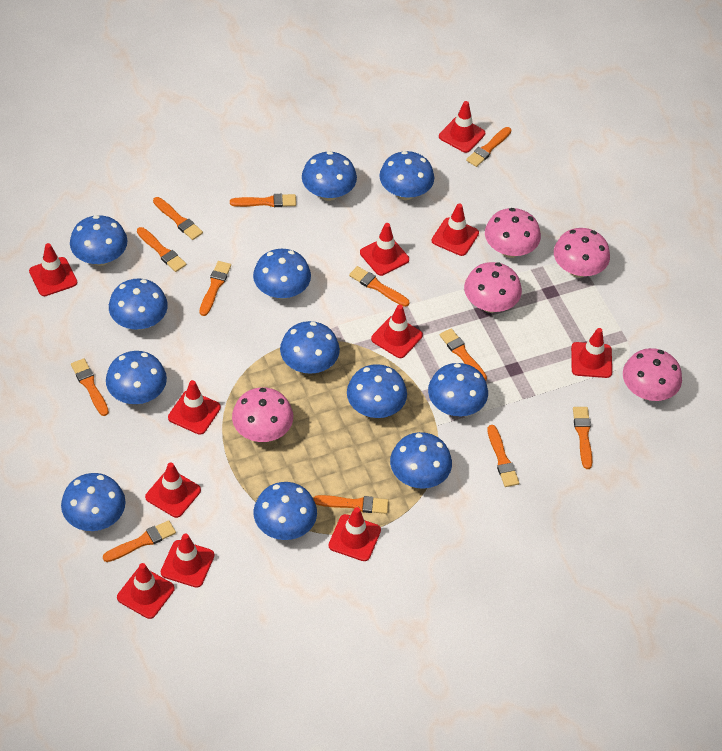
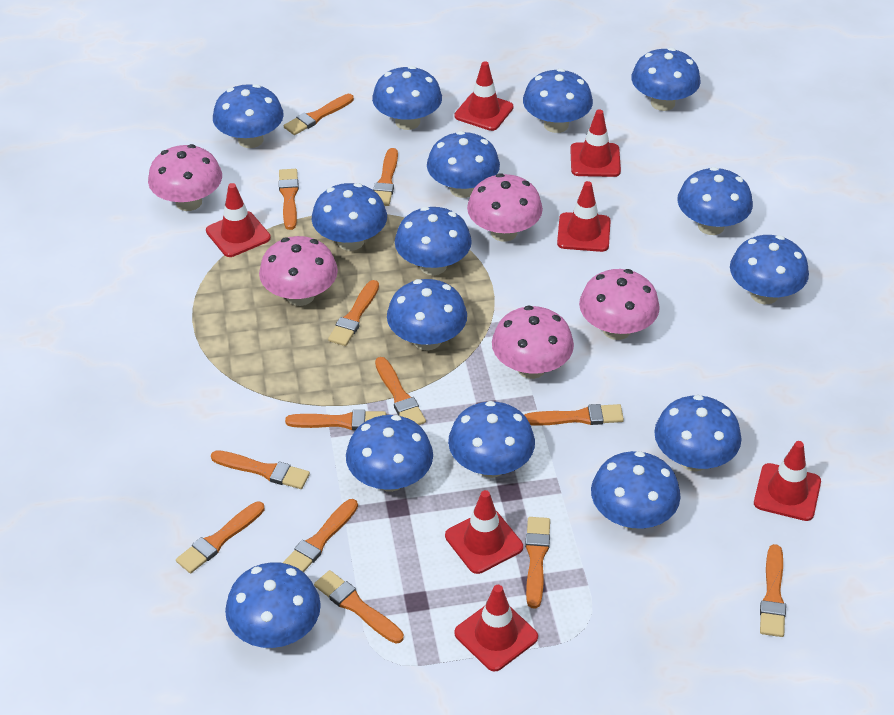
blue mushroom: 12 -> 15
orange brush: 12 -> 13
red traffic cone: 11 -> 7

